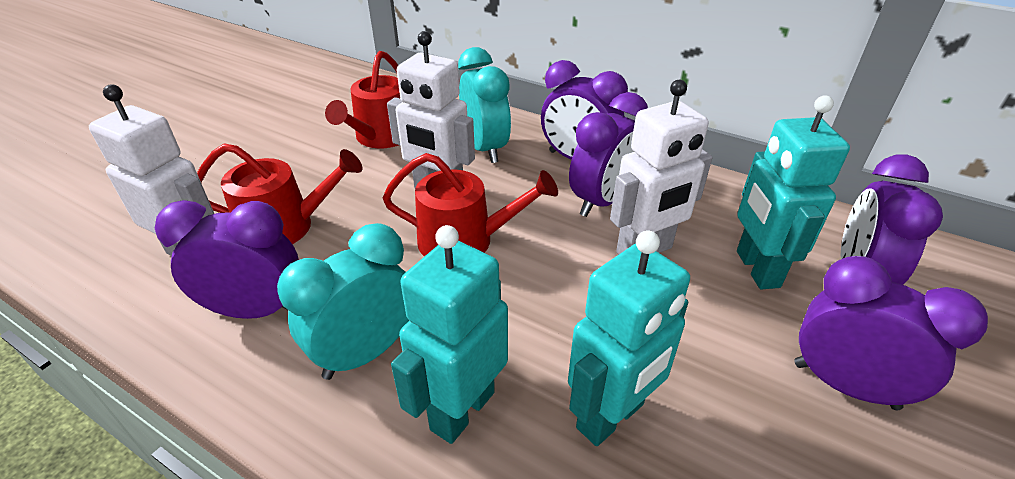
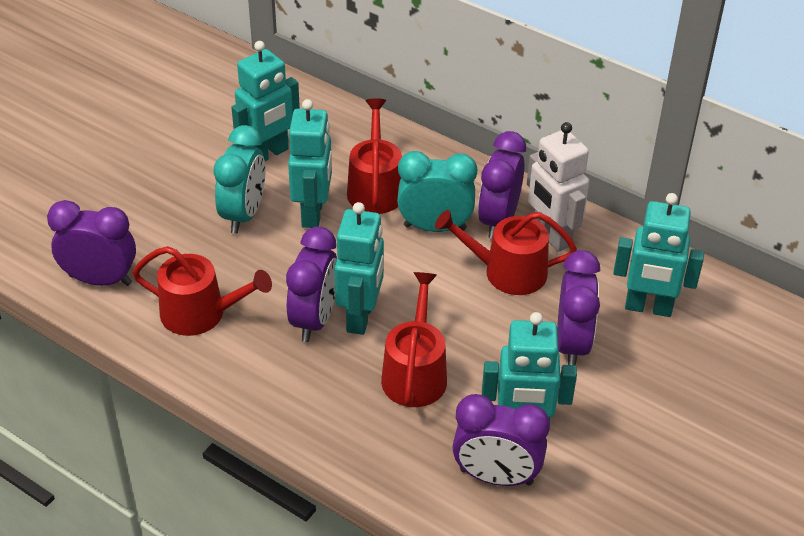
red watering can: 3 -> 4
turquoise robot: 3 -> 5
white robot: 3 -> 1

